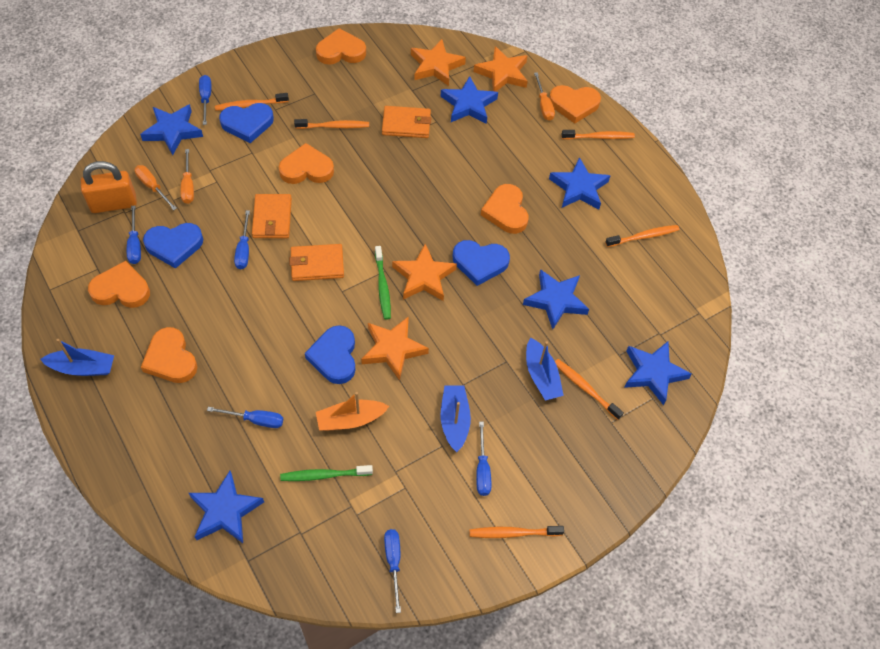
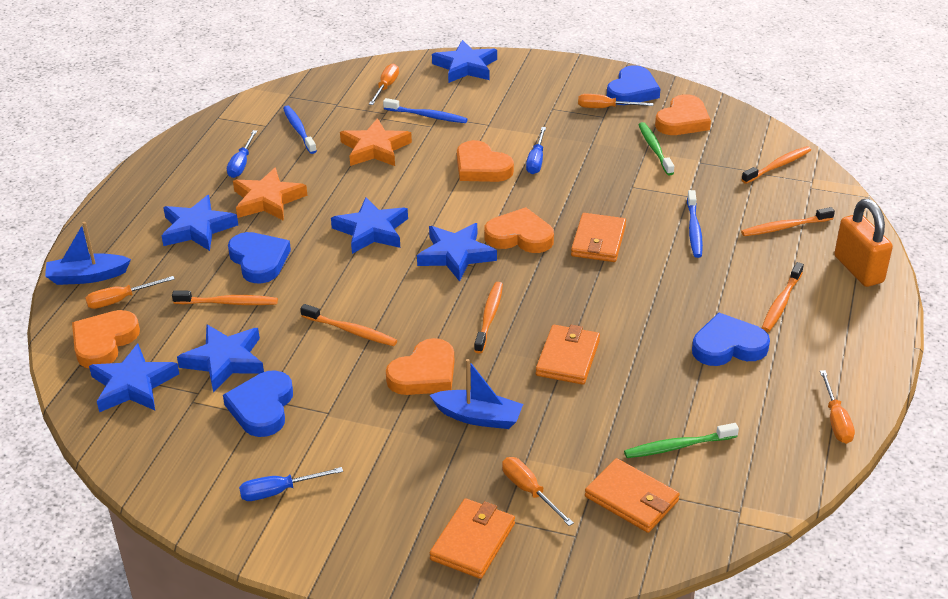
blue boat: 3 -> 2
blue screwdriver: 6 -> 3
blue toothbrush: 0 -> 3
orange boat: 1 -> 0
orange heart: 6 -> 5
orange screwdriver: 3 -> 5
orange star: 4 -> 2
orange wallet: 3 -> 4

